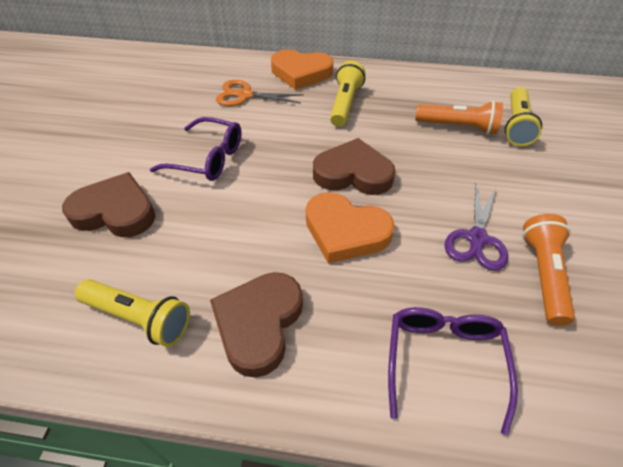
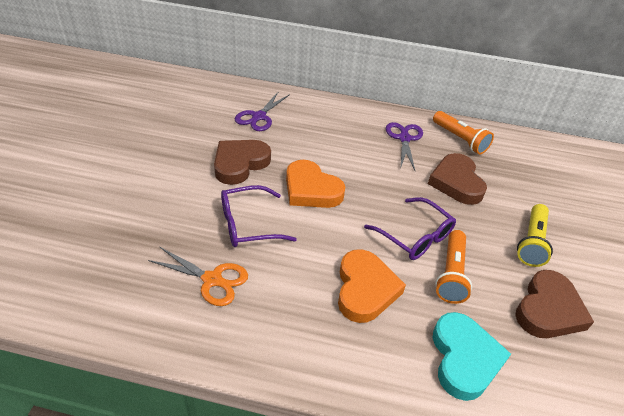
purple scissors: 1 -> 2
turquoise heart: 0 -> 1
yellow flashlight: 3 -> 1

